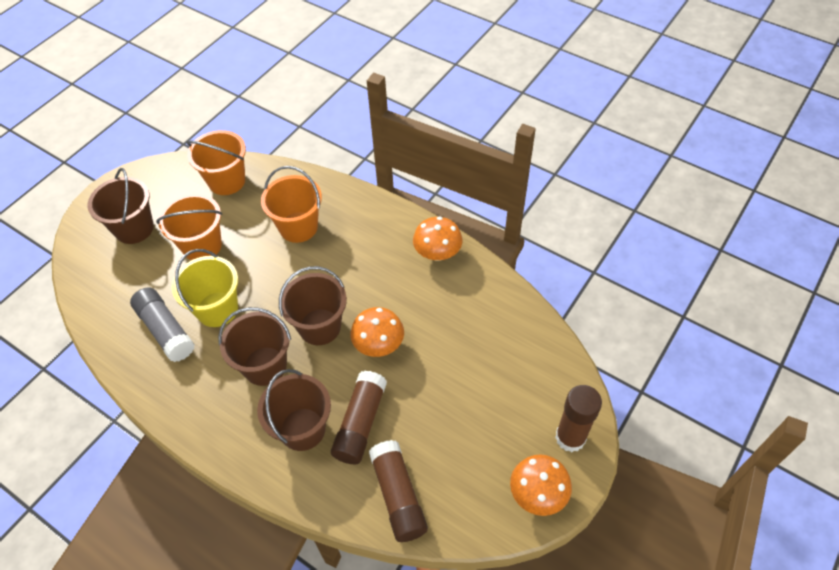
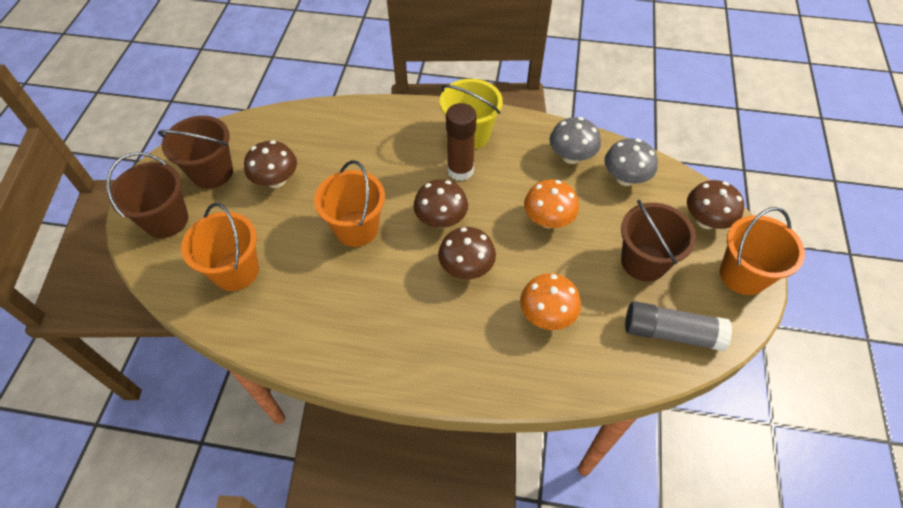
brown bucket: 4 -> 3
brown glue stick: 3 -> 1
brown mushroom: 0 -> 4
grey mushroom: 0 -> 2
orange mushroom: 3 -> 2

